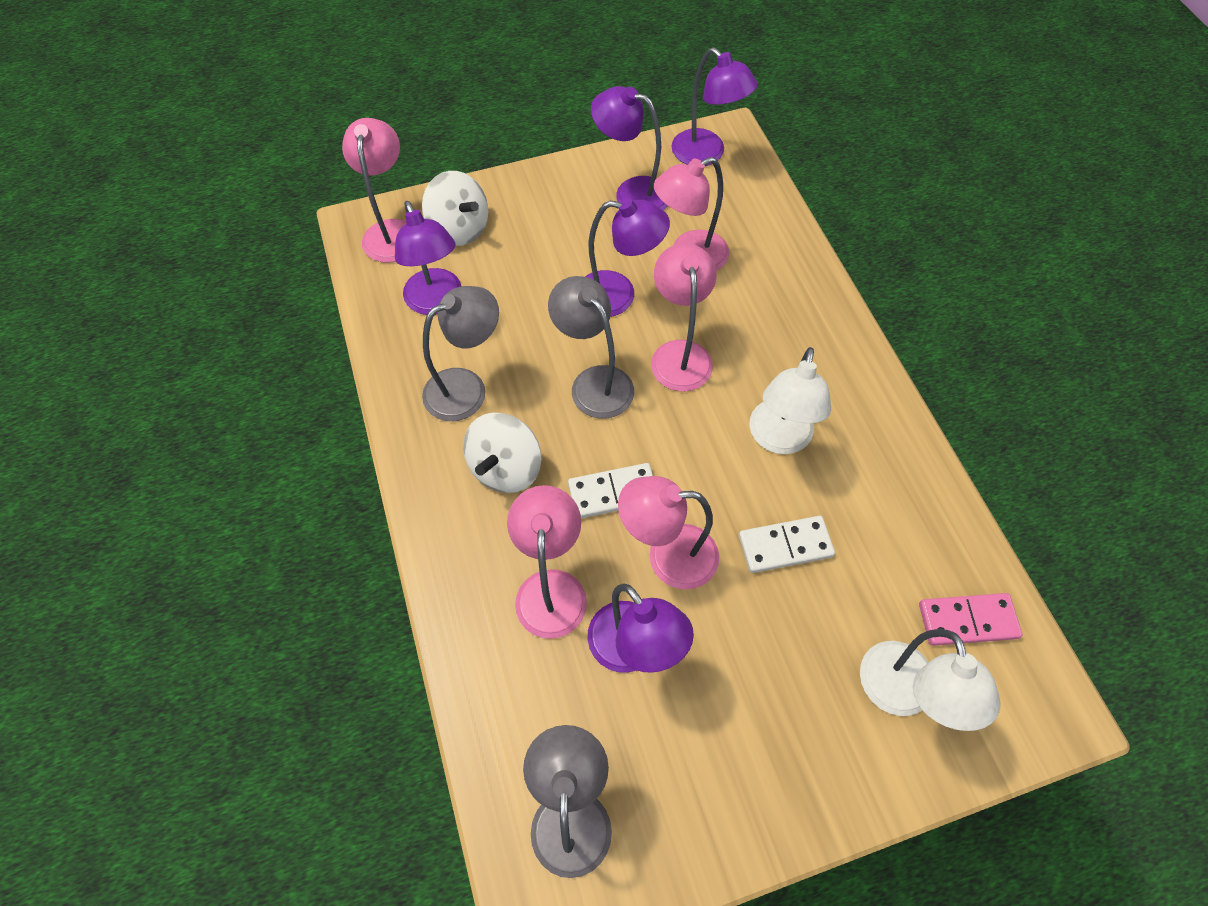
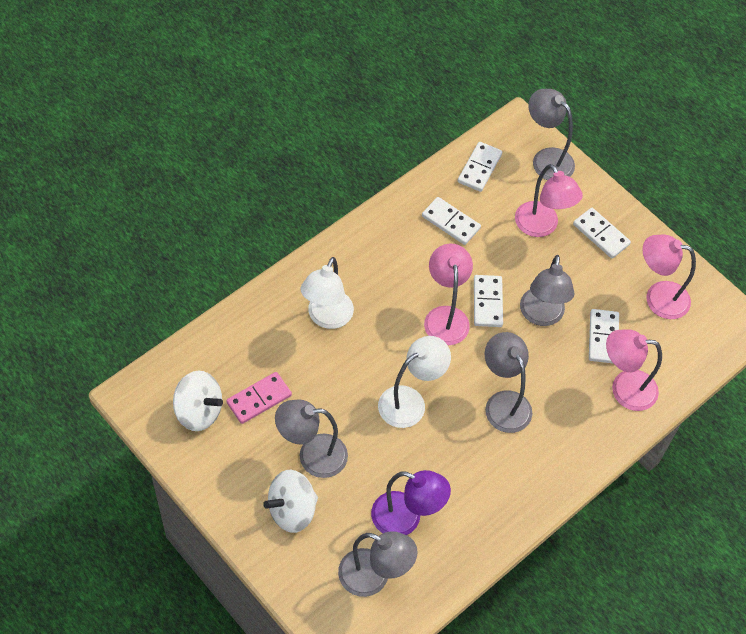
grey lamp: 3 -> 5
pink lamp: 5 -> 4
purple lamp: 5 -> 1
white domino: 2 -> 5

